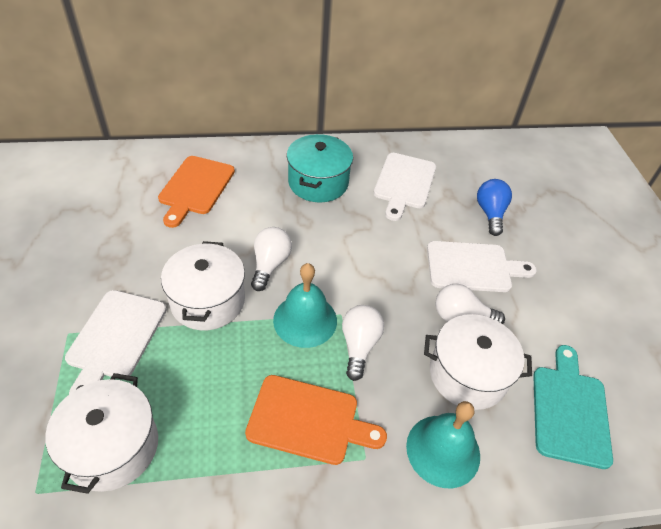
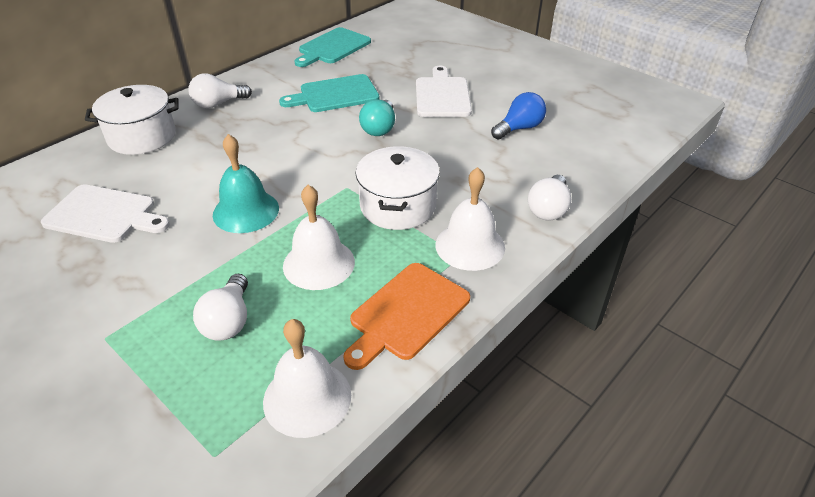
orange cutting board: 2 -> 1
turquoise bell: 2 -> 1
turquoise cutting board: 1 -> 2
turquoise light bulb: 0 -> 1
turquoise pot: 1 -> 0
white bell: 0 -> 3
white cutting board: 3 -> 2
white pot: 3 -> 2

